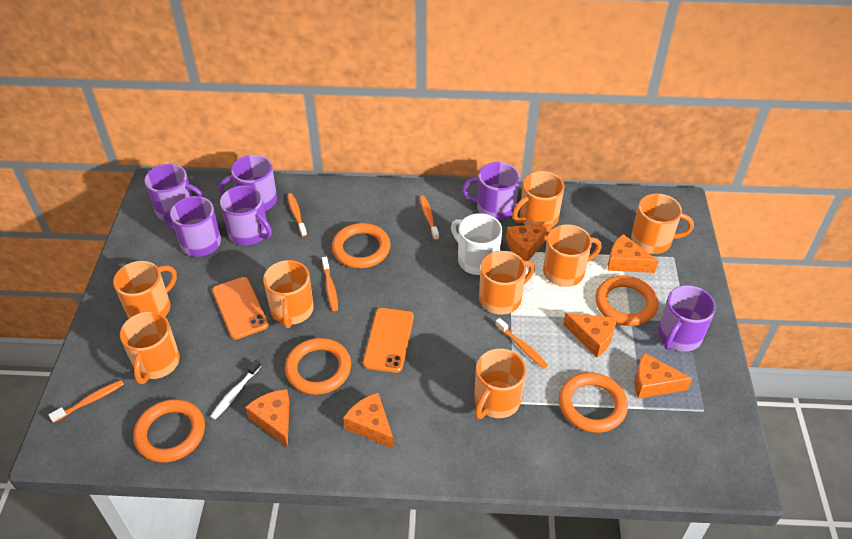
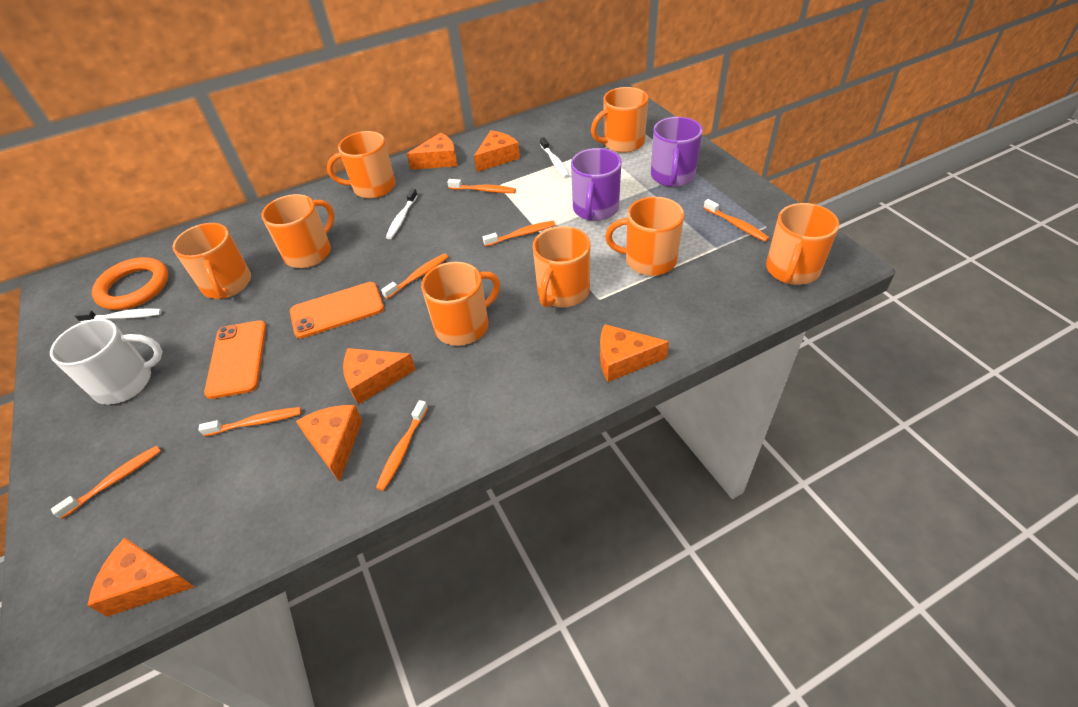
orange ring: 5 -> 1
orange toothbrush: 5 -> 7
purple mug: 6 -> 2
white toothbrush: 1 -> 3

